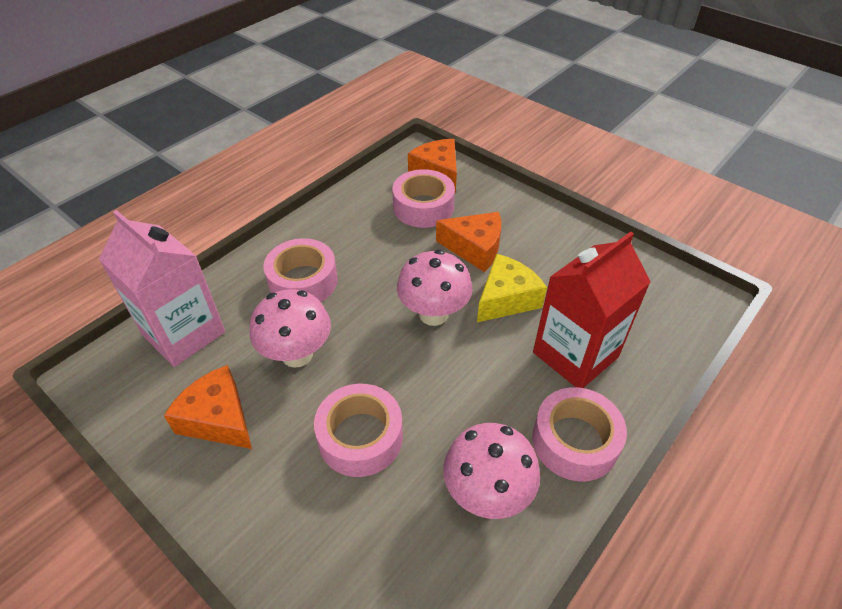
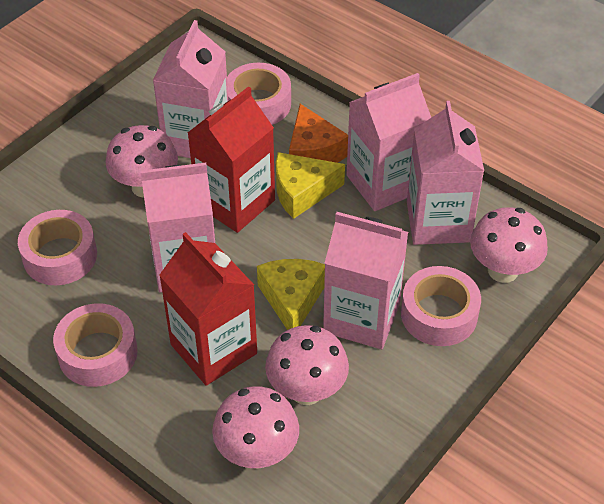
orange cheese: 3 -> 1
pink carton: 1 -> 5
pink mushroom: 3 -> 4
red carton: 1 -> 2
yellow cheese: 1 -> 2

